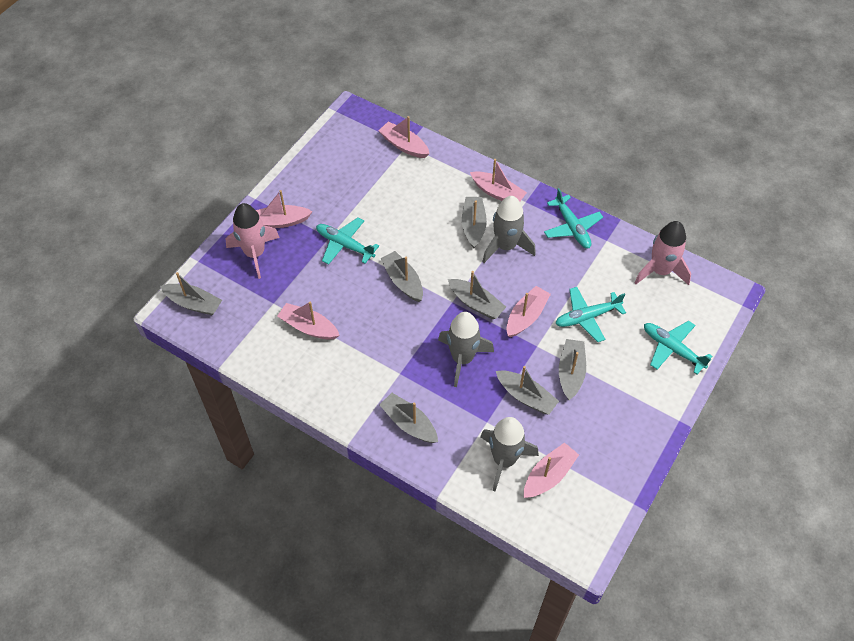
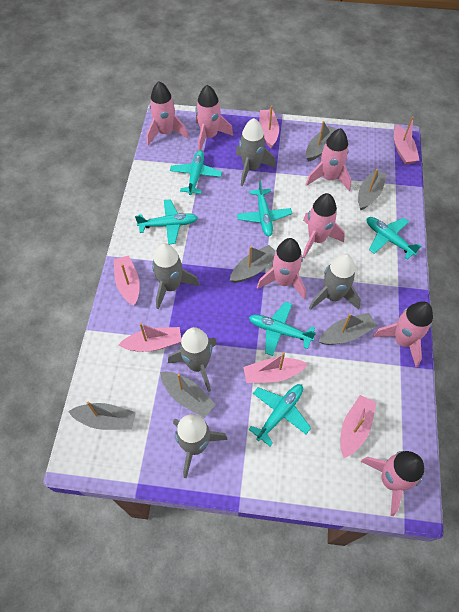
grey boat: 7 -> 6
grey rocket: 3 -> 5
pink rocket: 2 -> 7
turquoise plane: 4 -> 6

